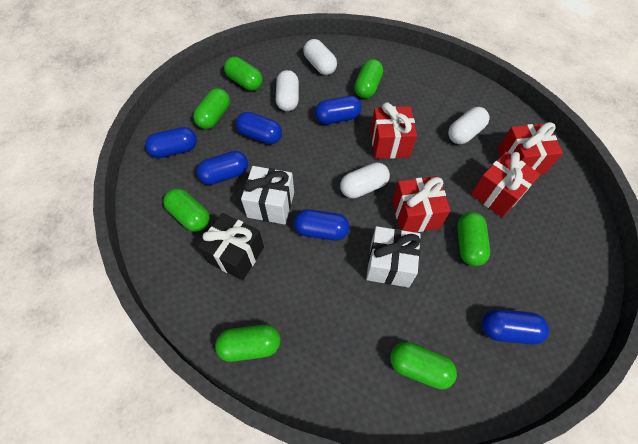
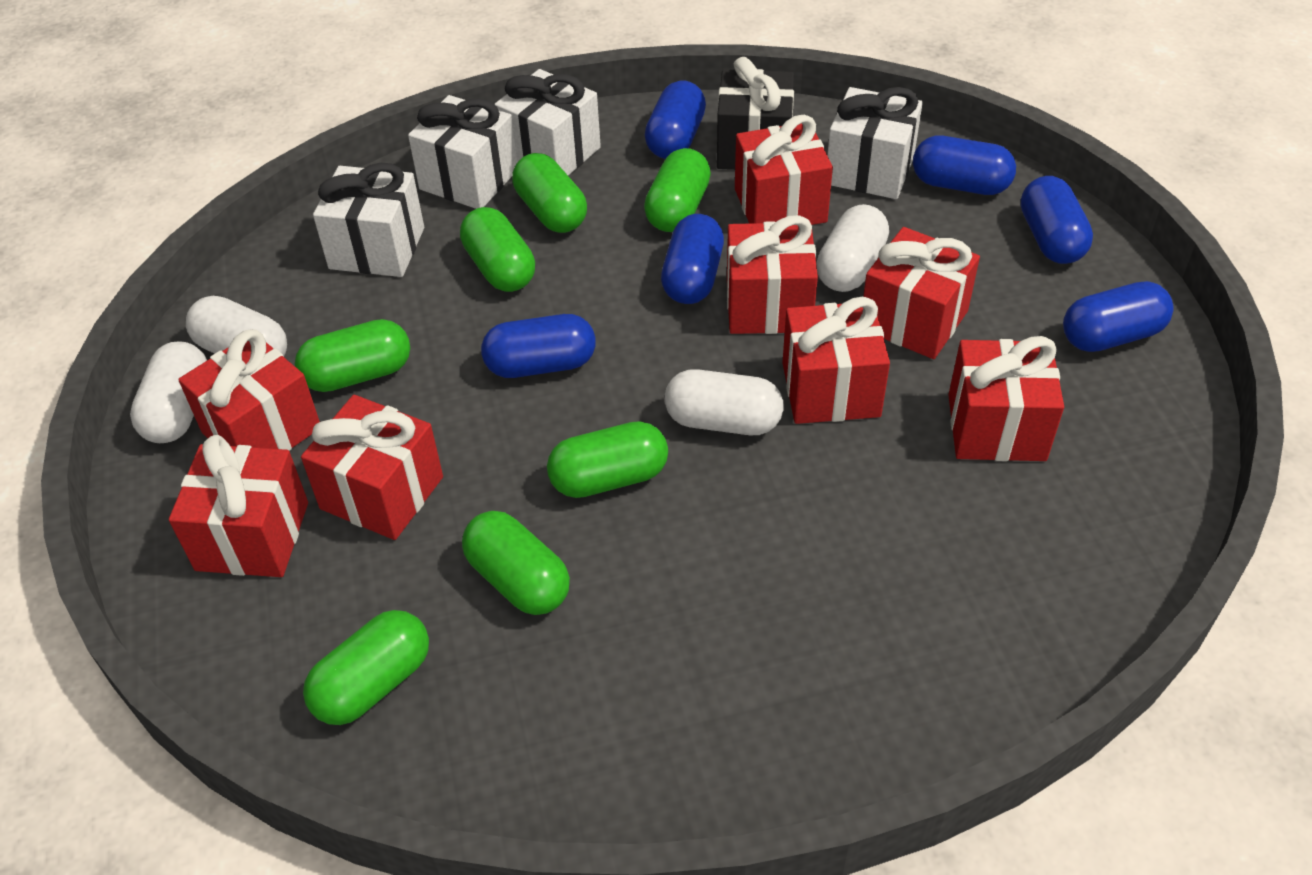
red gift: 4 -> 8
white gift: 2 -> 4

